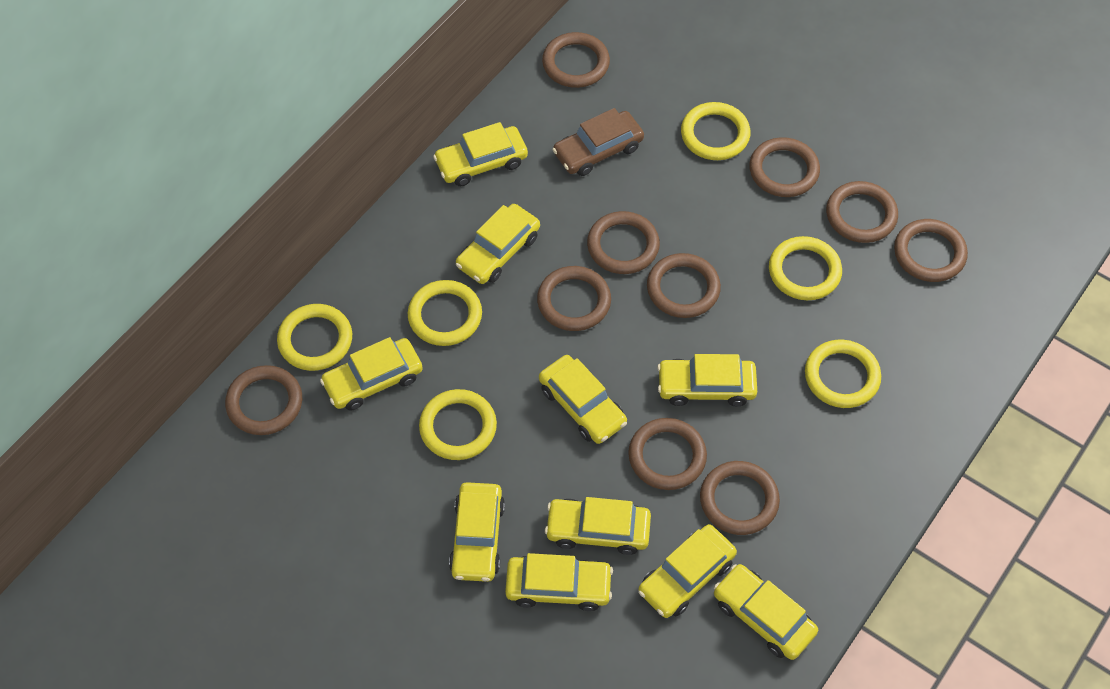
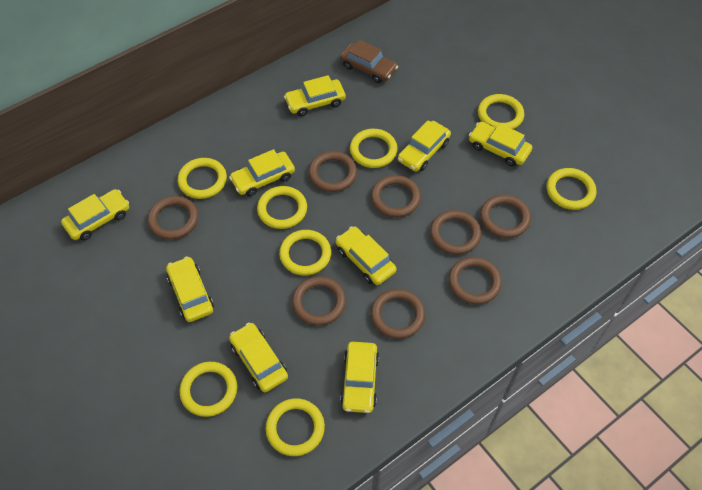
brown ring: 10 -> 8
yellow car: 10 -> 9
yellow ring: 6 -> 8

